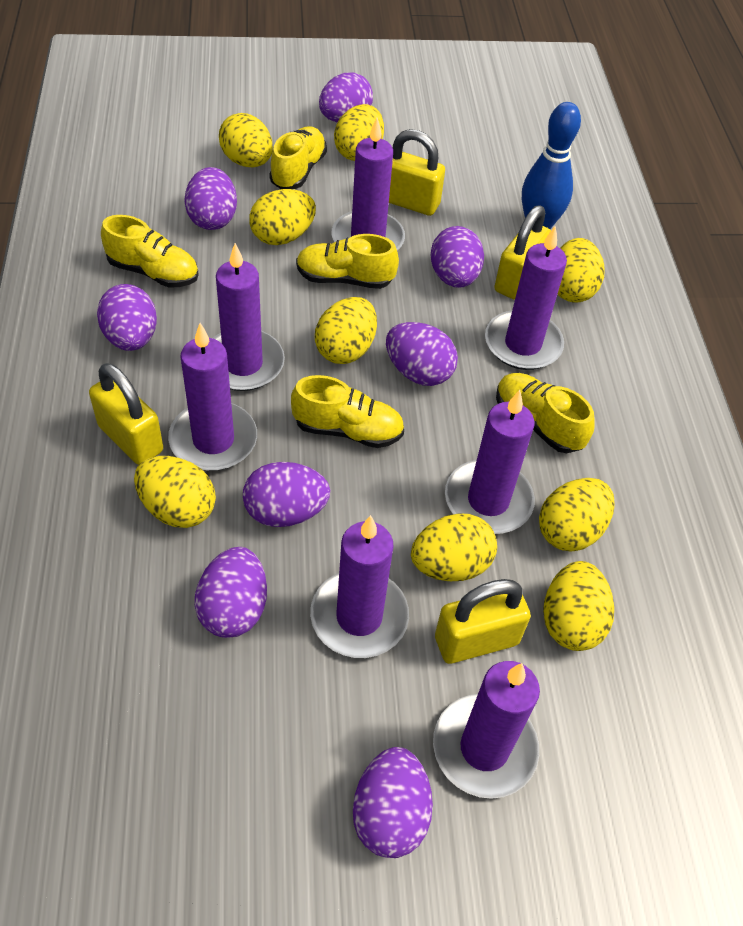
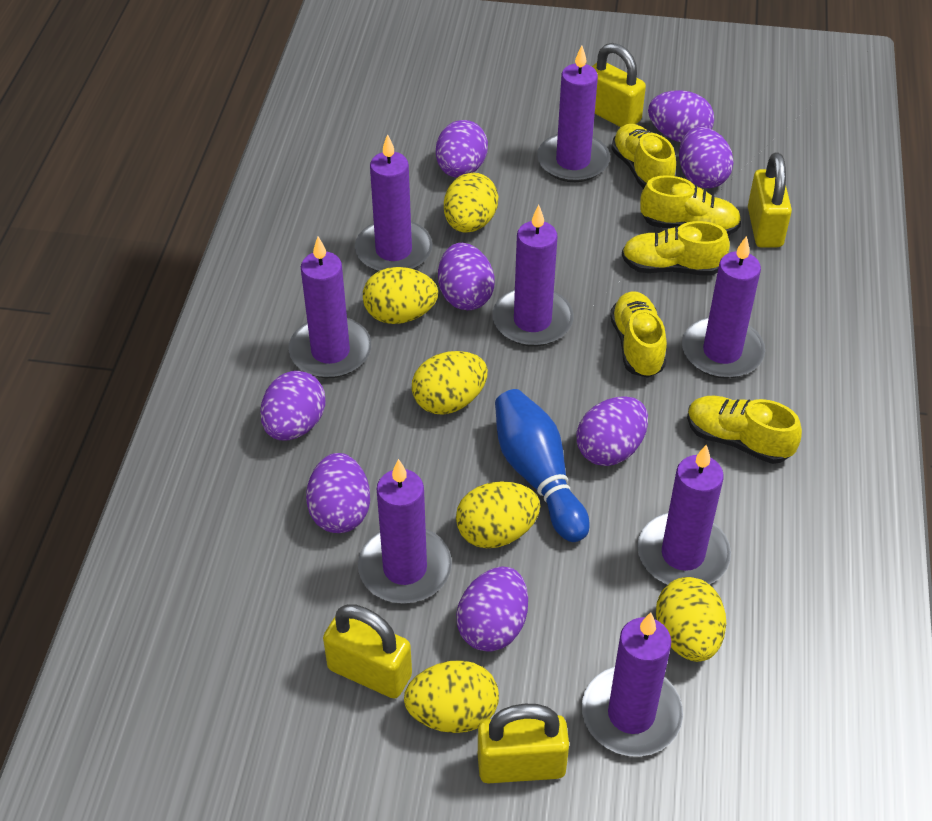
purple candle: 7 -> 8
yellow egg: 9 -> 6

